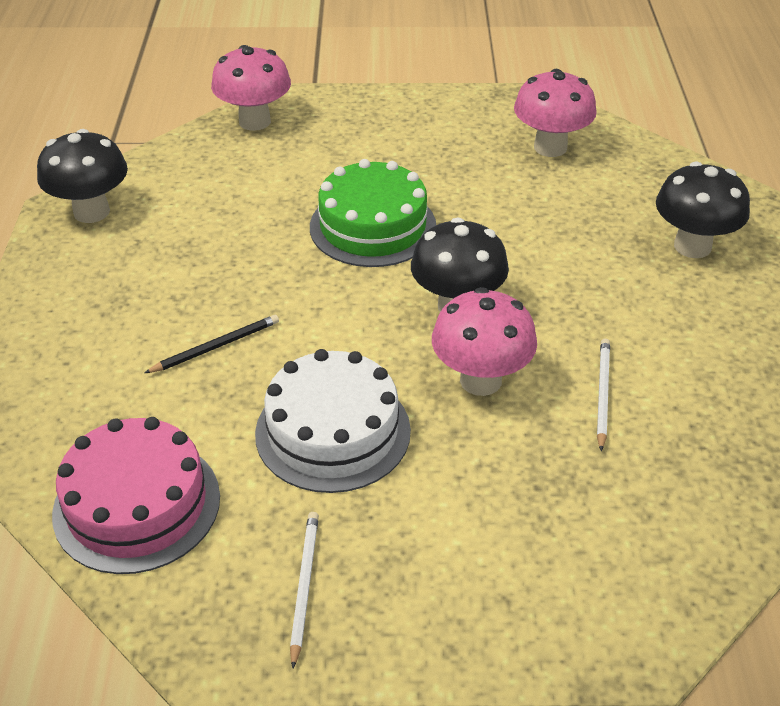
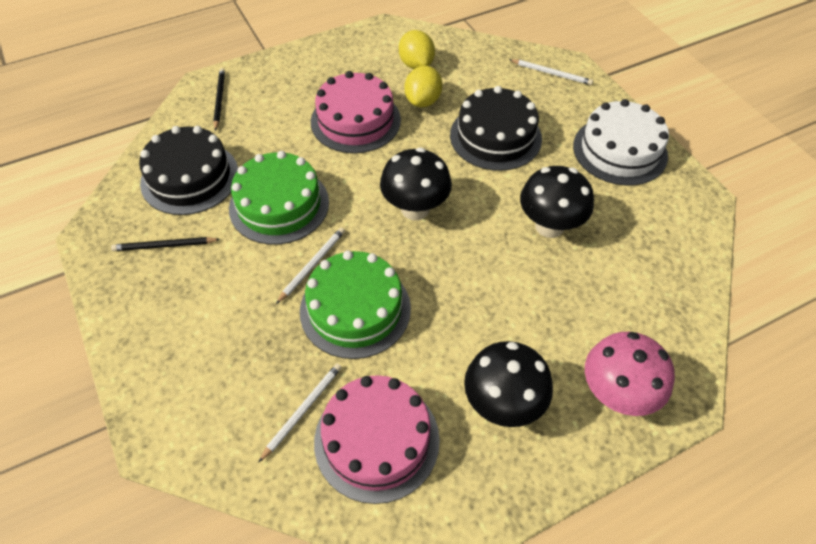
black cake: 0 -> 2
black pencil: 1 -> 2
green cake: 1 -> 2
pink cake: 1 -> 2
pink mushroom: 3 -> 1
white pencil: 2 -> 3
yellow lemon: 0 -> 2

